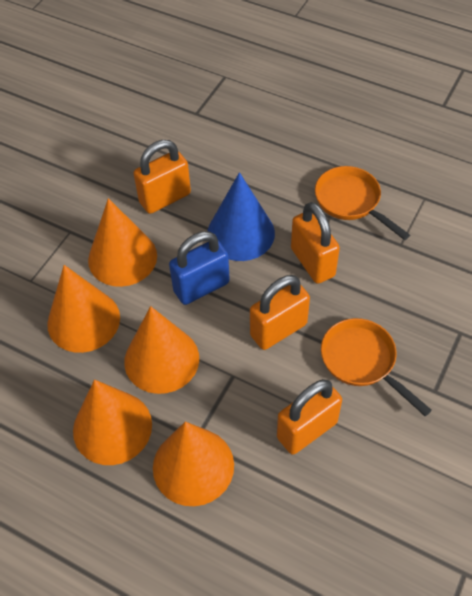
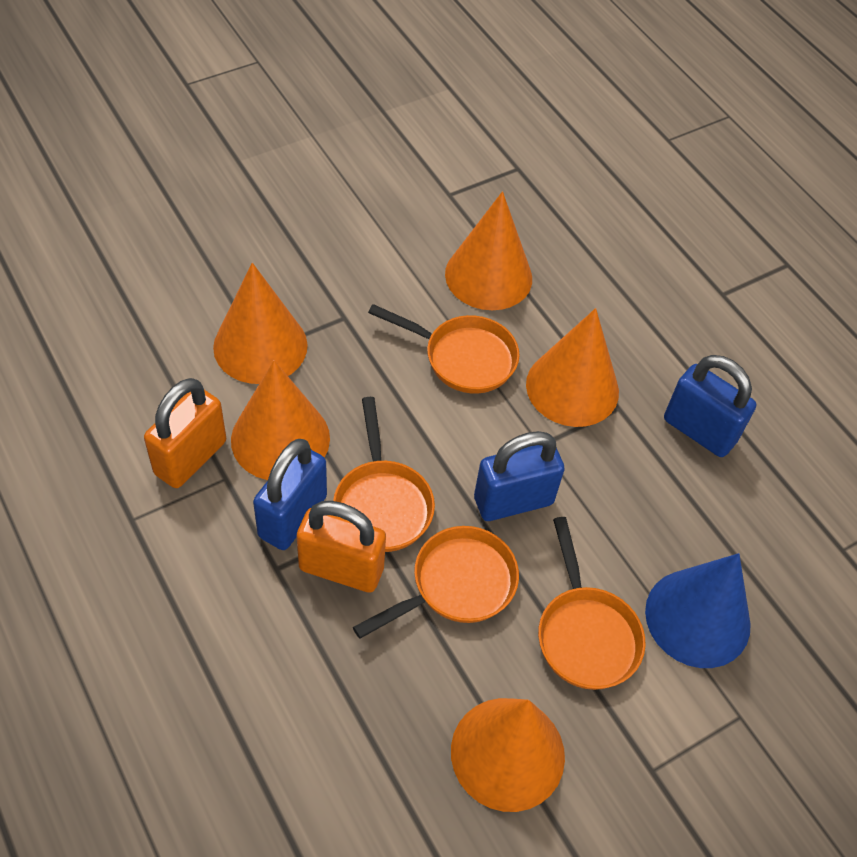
blue padlock: 1 -> 3
orange padlock: 4 -> 2
orange pan: 2 -> 4

